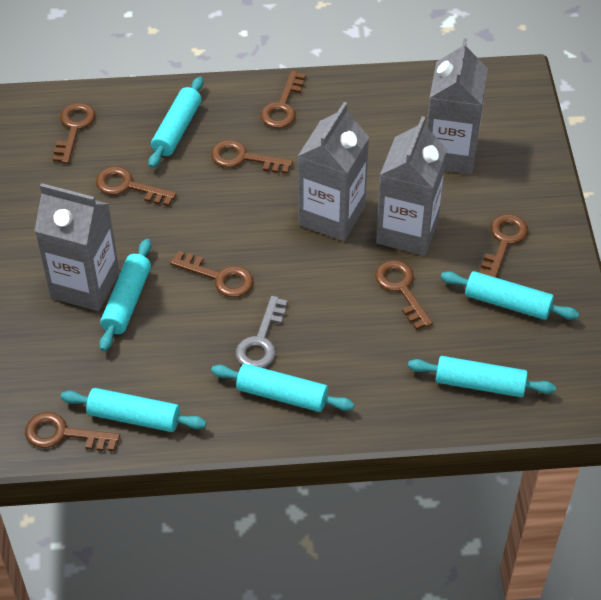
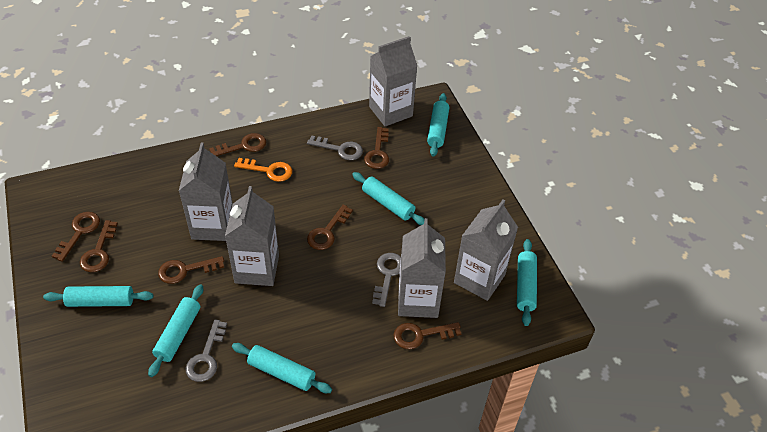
brown key: 8 -> 7
grey carton: 4 -> 5
grey key: 1 -> 3
orange key: 0 -> 1

